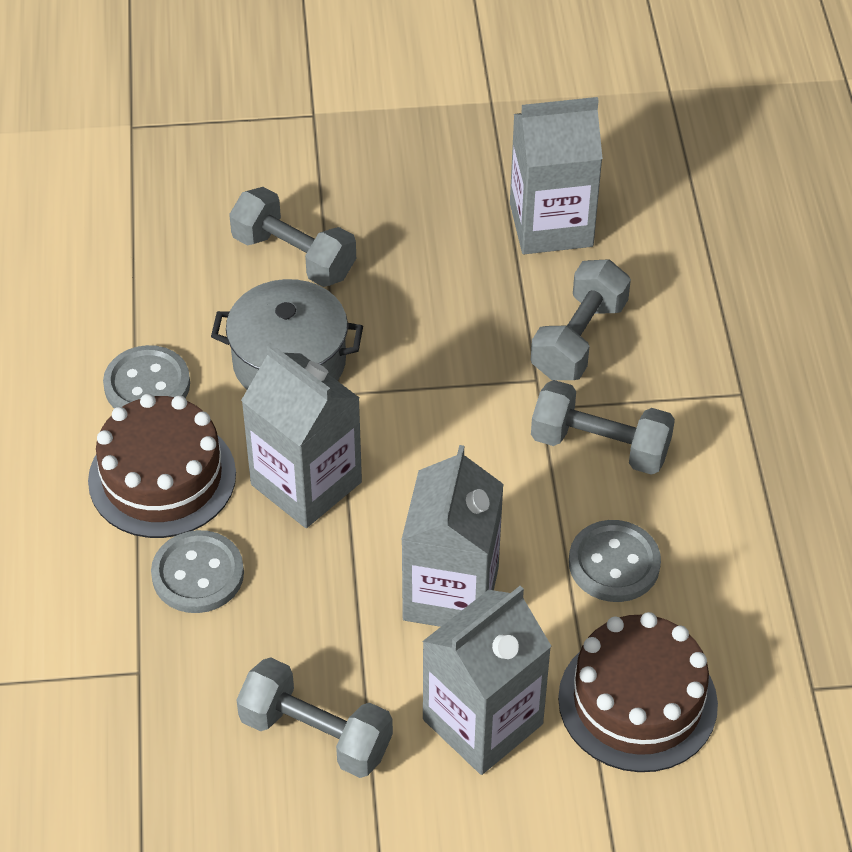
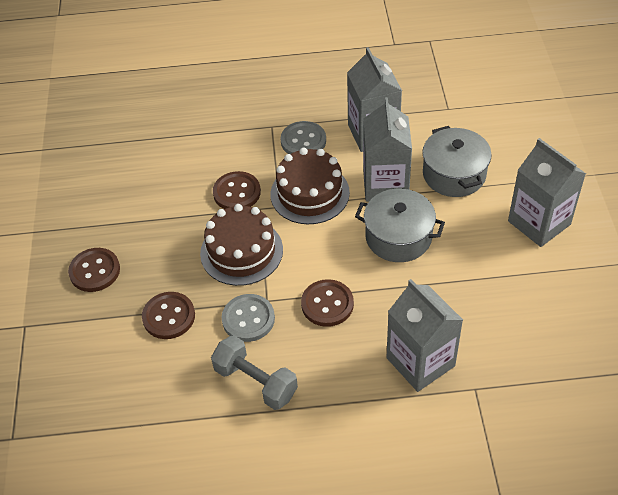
brown button: 0 -> 4
grey button: 3 -> 2
grey dumbbell: 4 -> 1
grey pot: 1 -> 2

